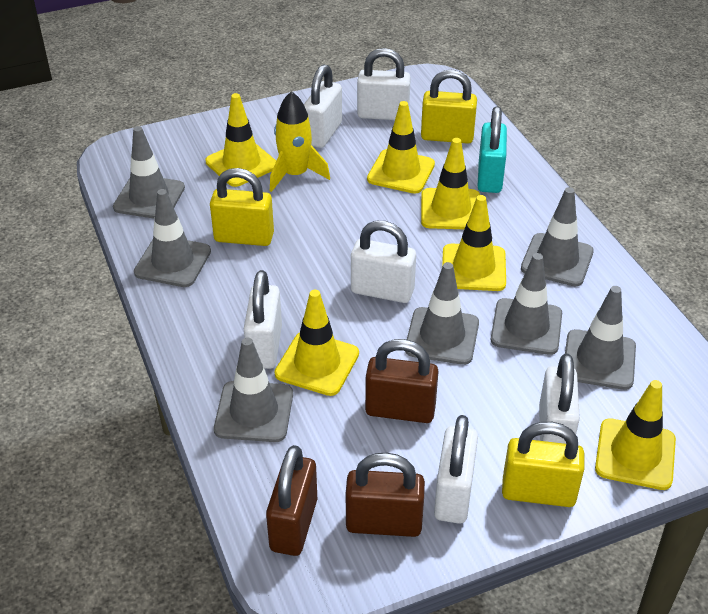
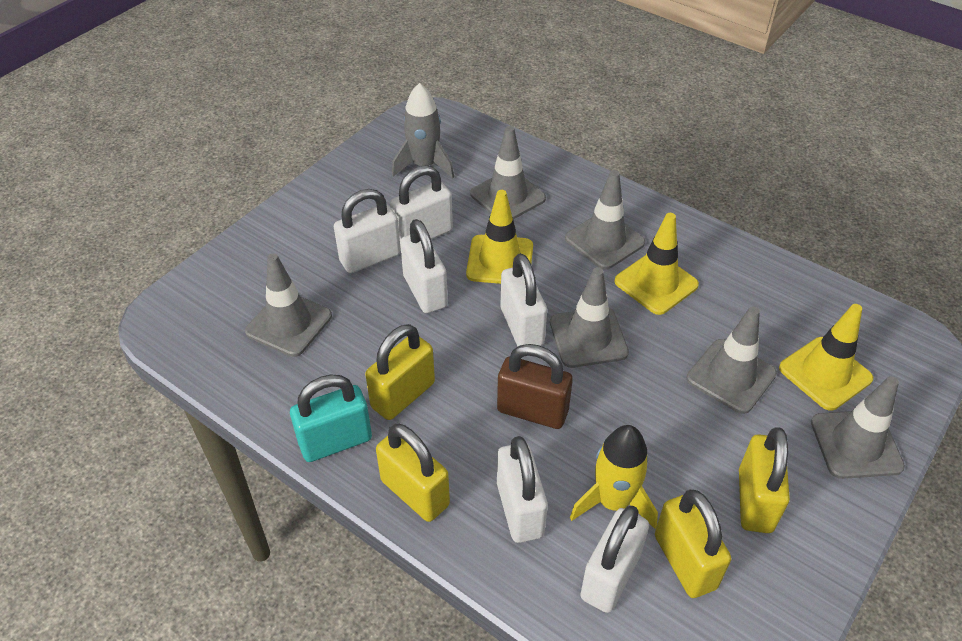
brown padlock: 3 -> 1
grey rocket: 0 -> 1
grey traffic cone: 7 -> 6
yellow padlock: 3 -> 4
yellow traffic cone: 6 -> 3

